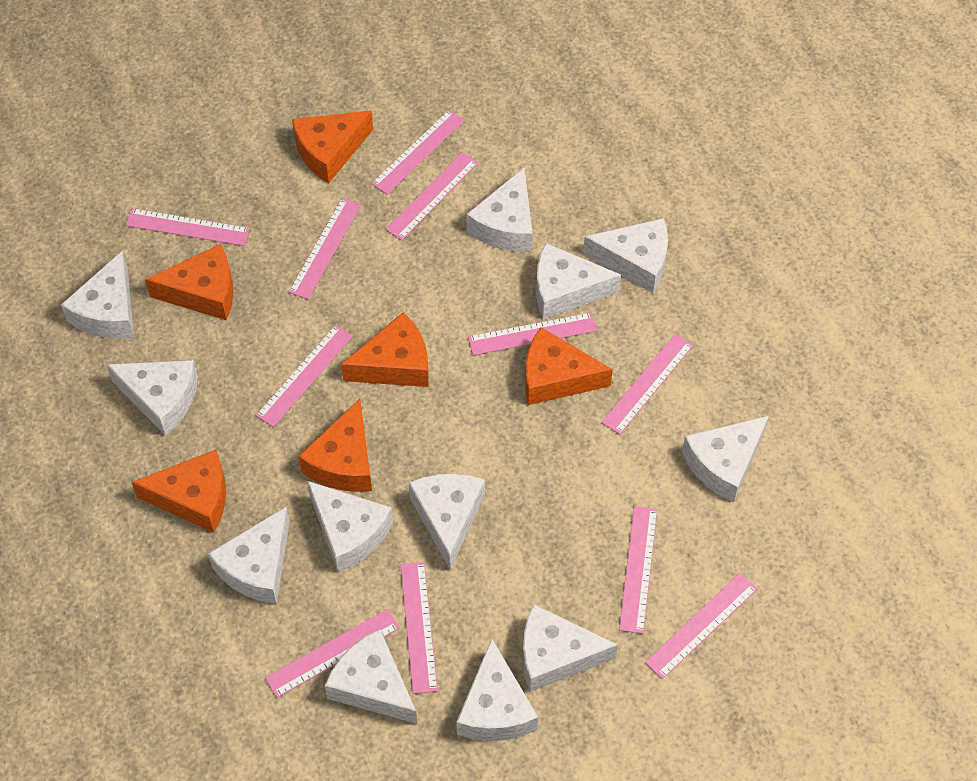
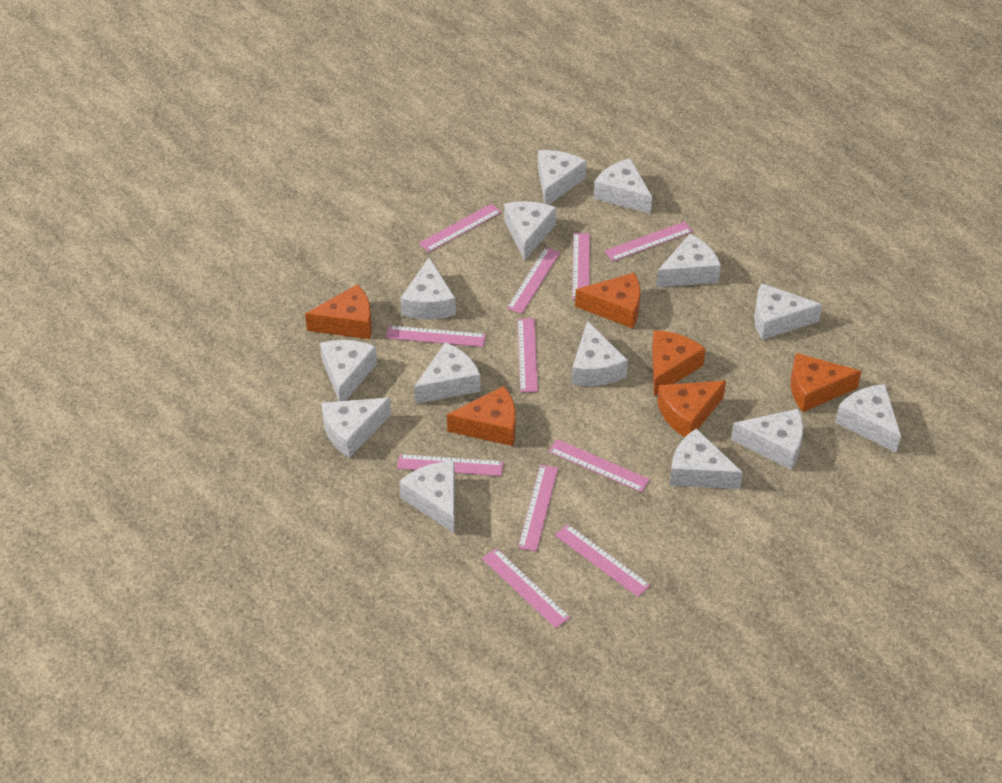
white cheese: 12 -> 14

